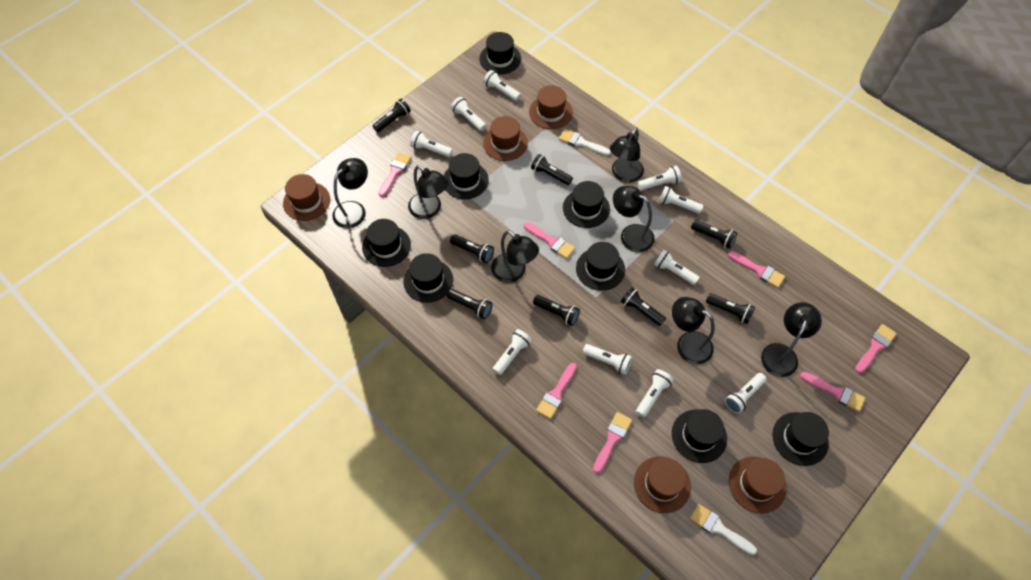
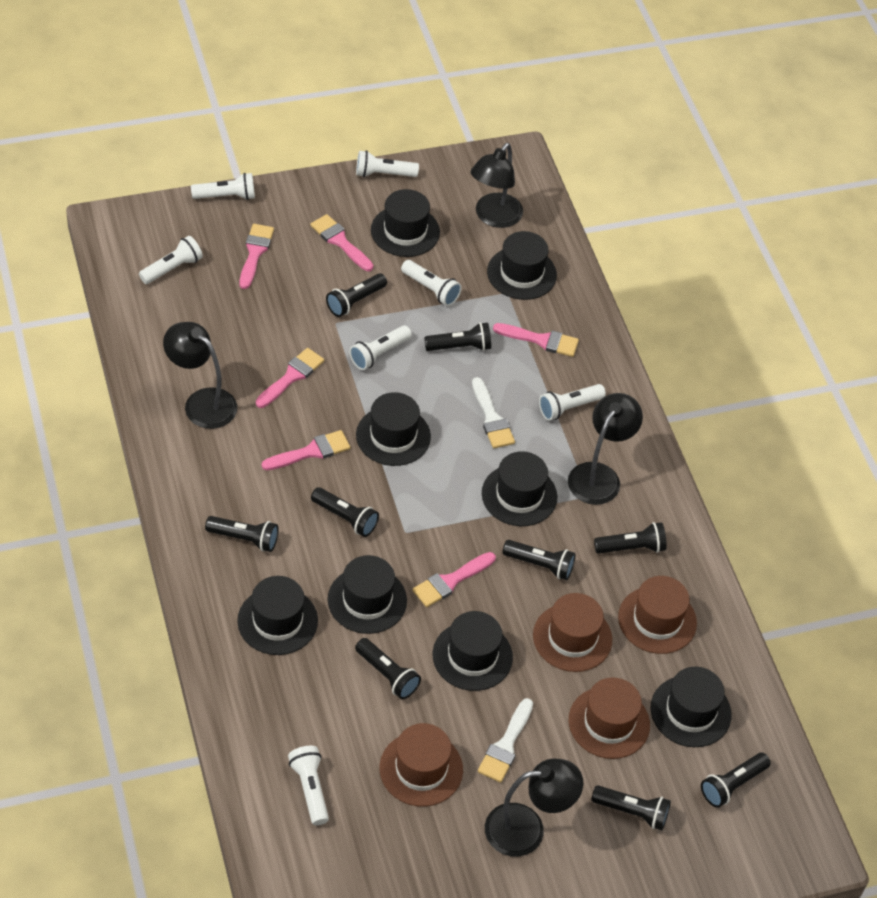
black flashlight: 8 -> 9
black lamp: 7 -> 4
brown hat: 5 -> 4
pink brush: 7 -> 6
white flashlight: 10 -> 7

